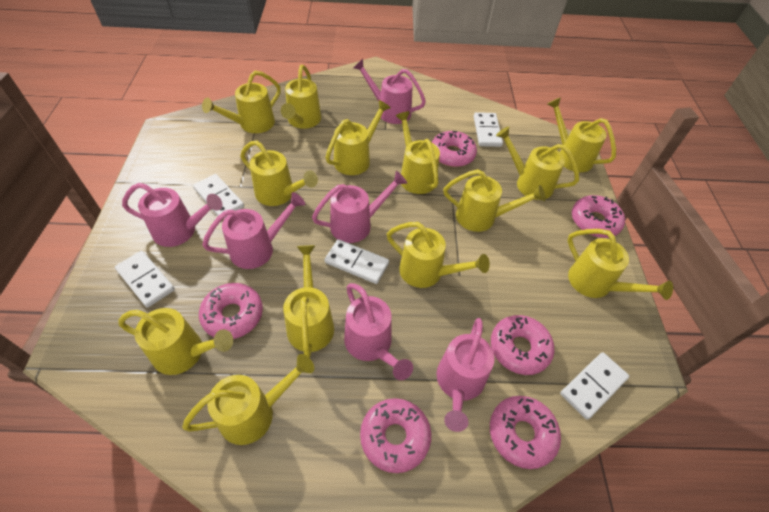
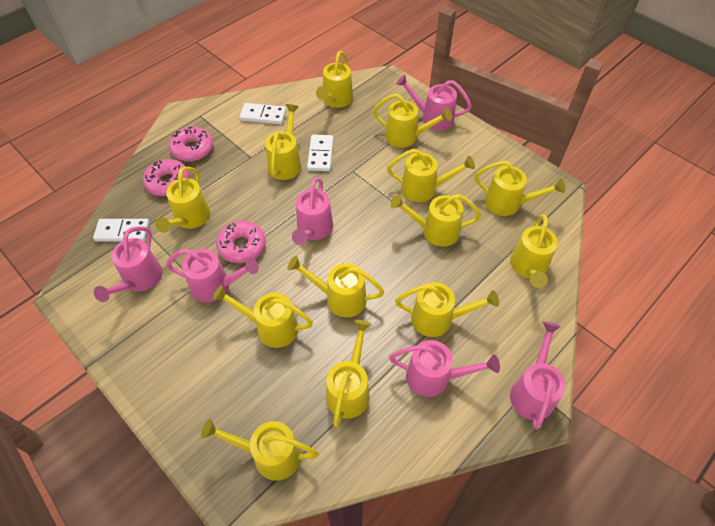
pink donut: 6 -> 3
white domino: 5 -> 3

